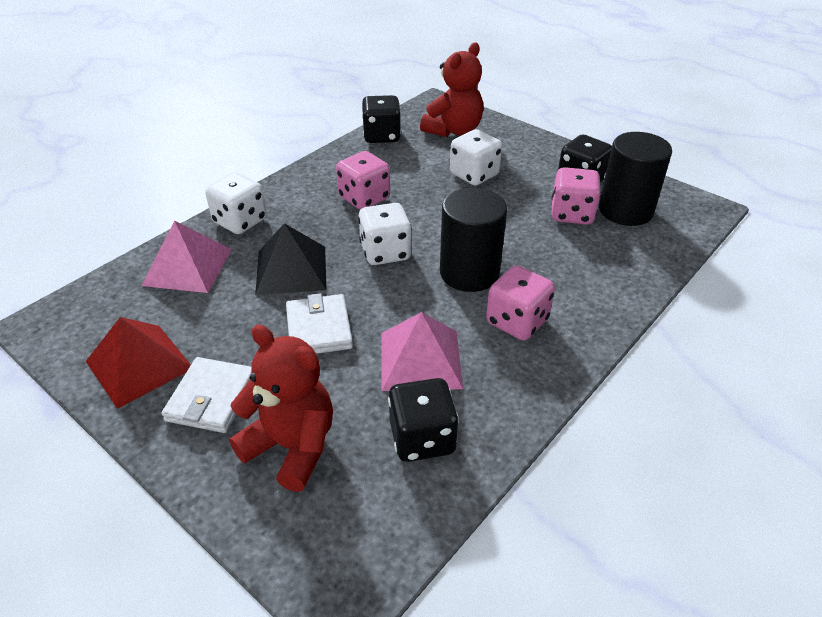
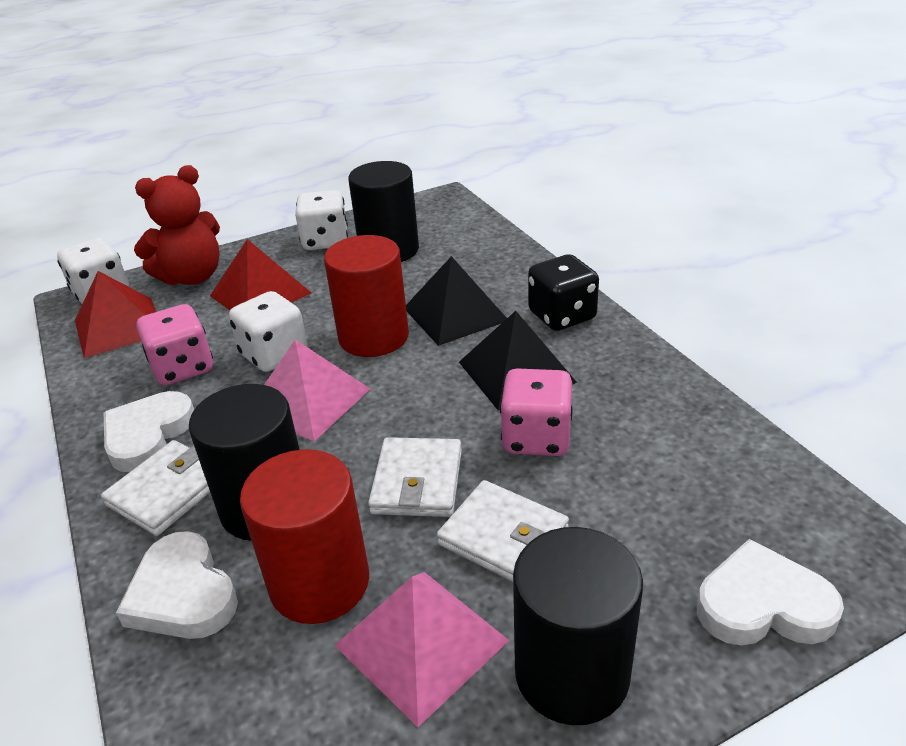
black cylinder: 2 -> 3
black dice: 3 -> 1
black pyramid: 1 -> 2
pink dice: 3 -> 2
red cylinder: 0 -> 2
red pyramid: 1 -> 2
red teddy bear: 2 -> 1
white heart: 0 -> 3
white wallet: 2 -> 3

